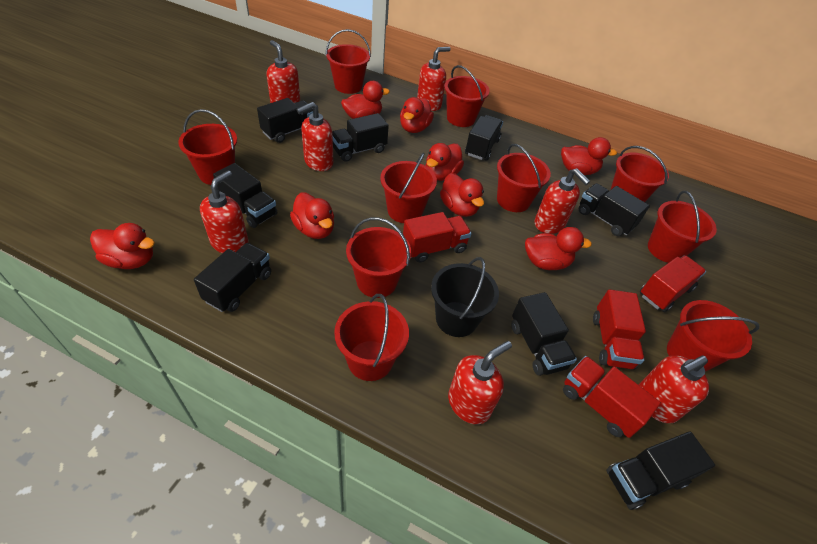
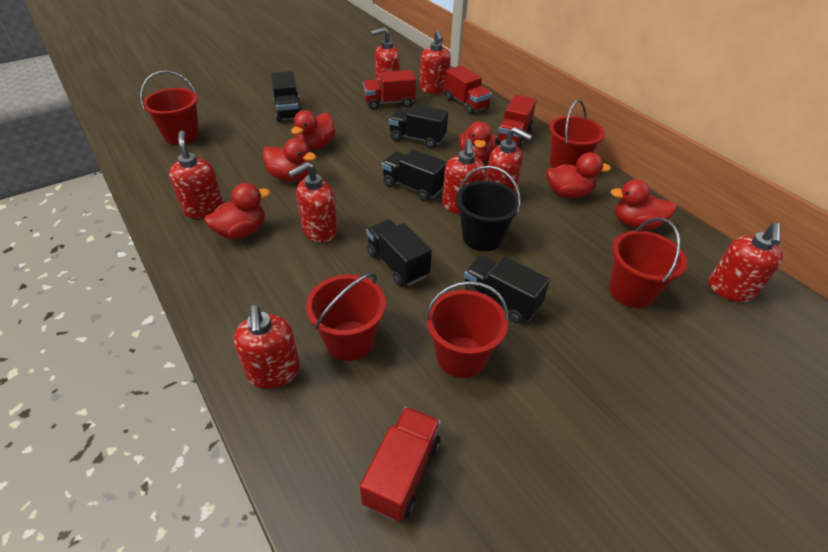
black truck: 8 -> 5
red bucket: 10 -> 5
red duck: 8 -> 6
red soap dispenser: 7 -> 8

